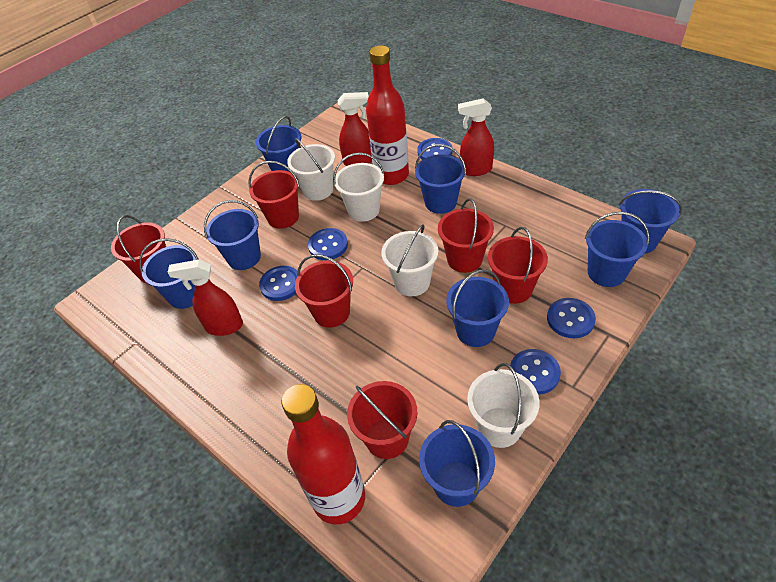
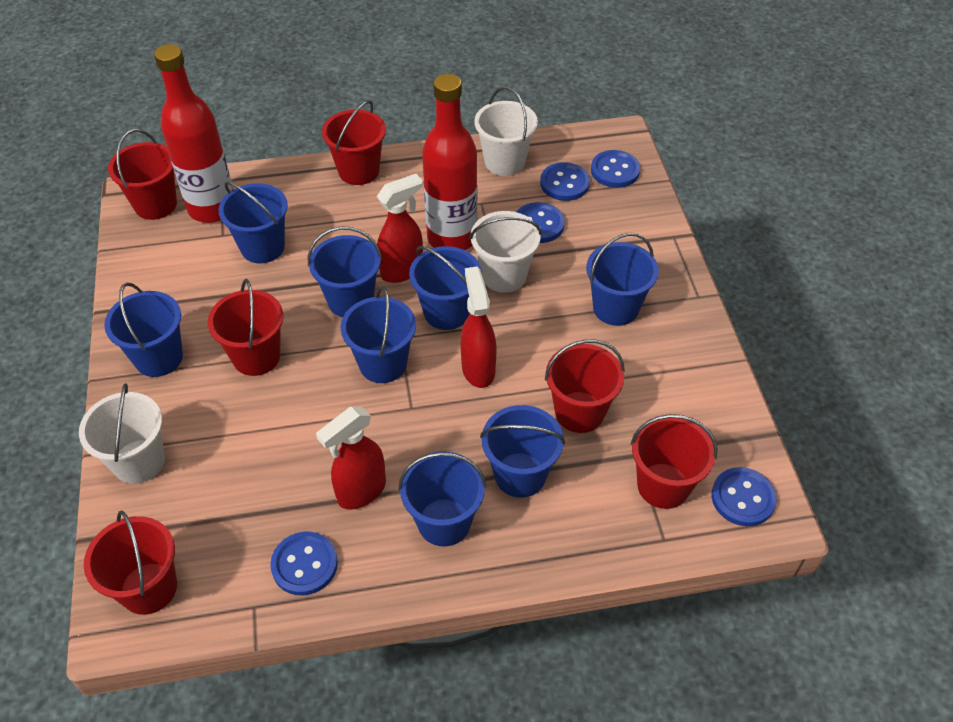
white bucket: 4 -> 3

